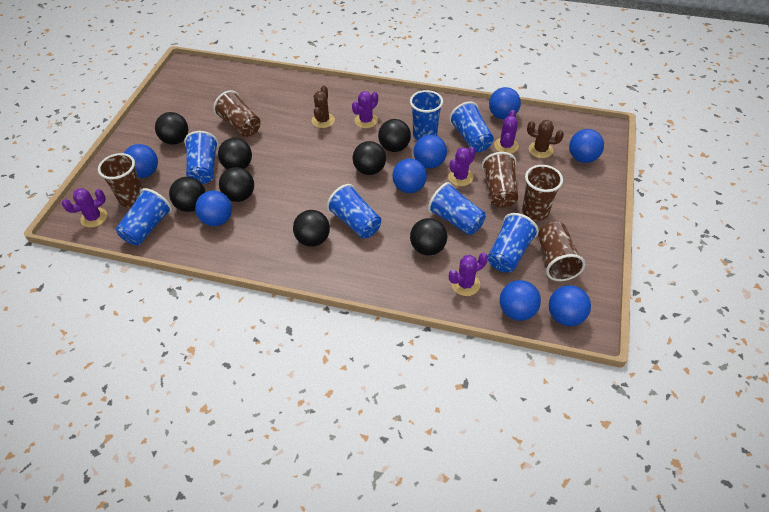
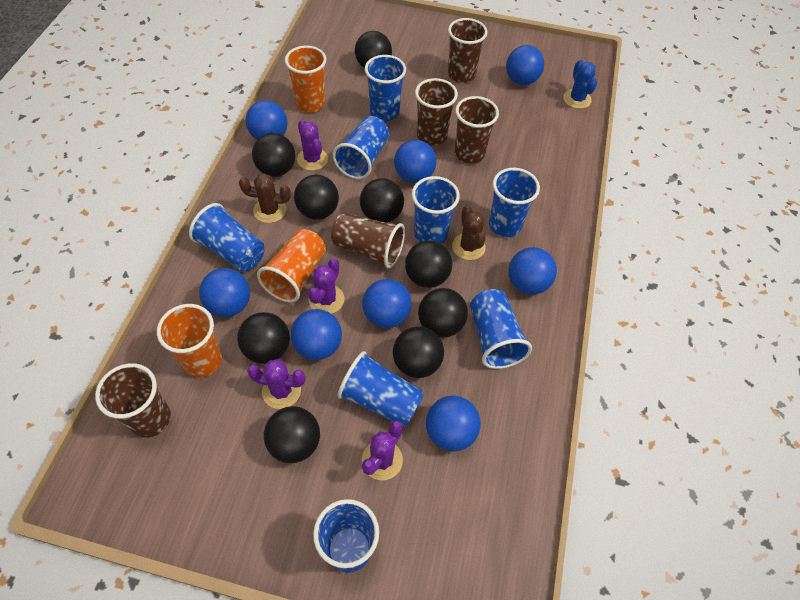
black ball: 8 -> 9
blue cactus: 0 -> 1
blue cup: 7 -> 8
orange cup: 0 -> 3
purple cactus: 5 -> 4

